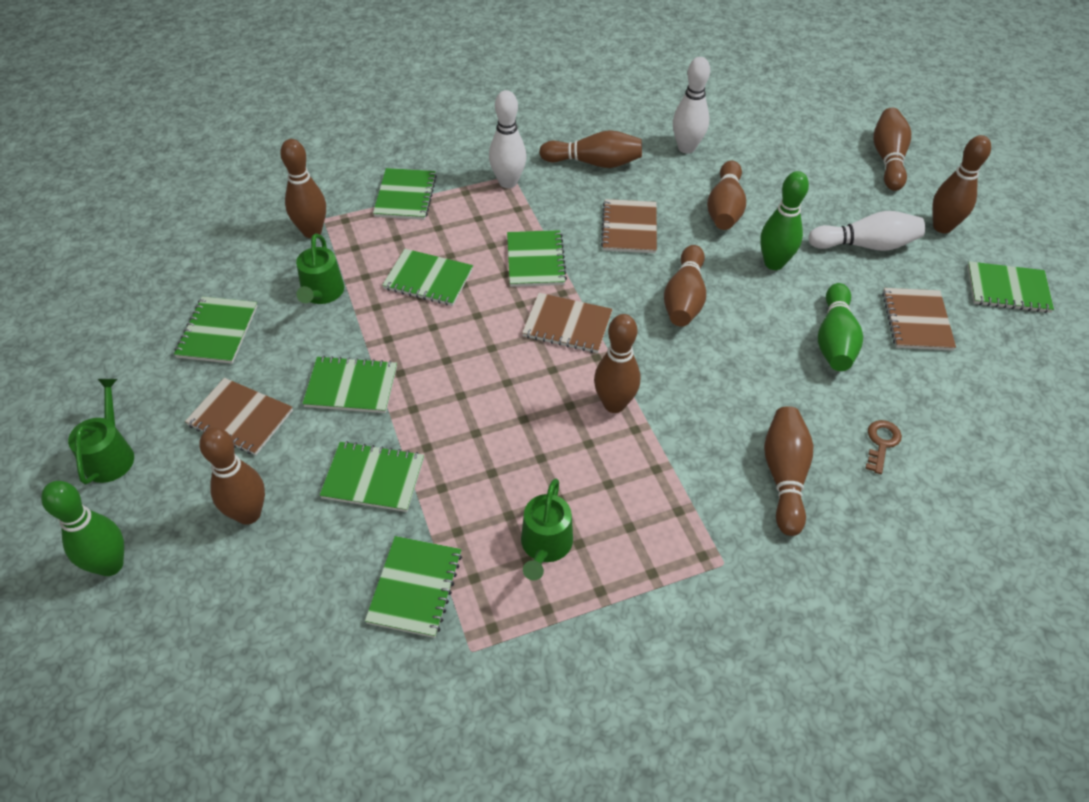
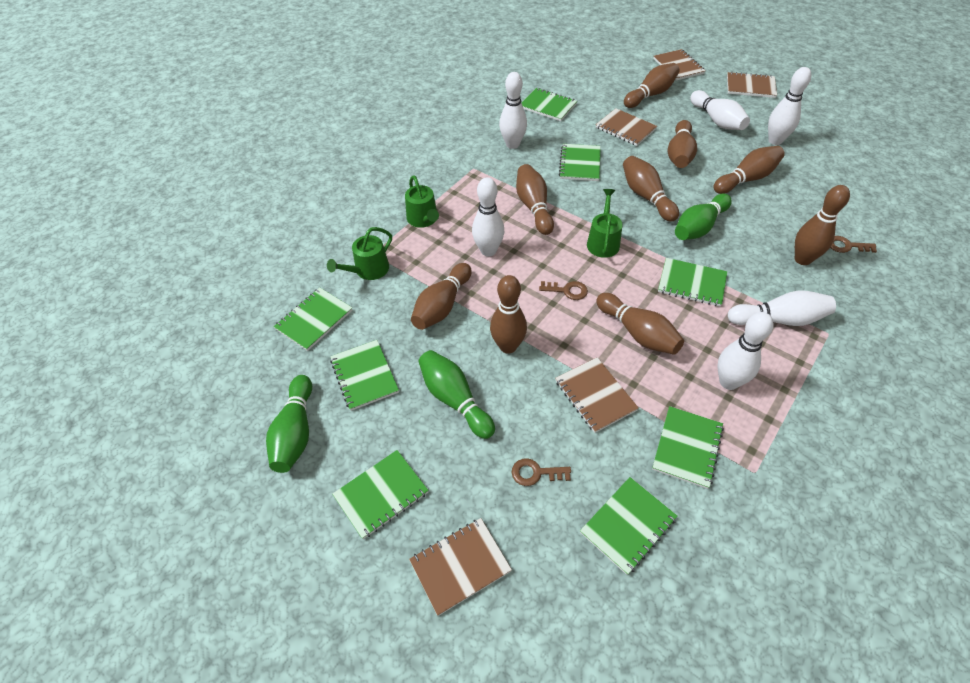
brown key: 1 -> 3
brown notebook: 4 -> 5
white bowling pin: 3 -> 6

